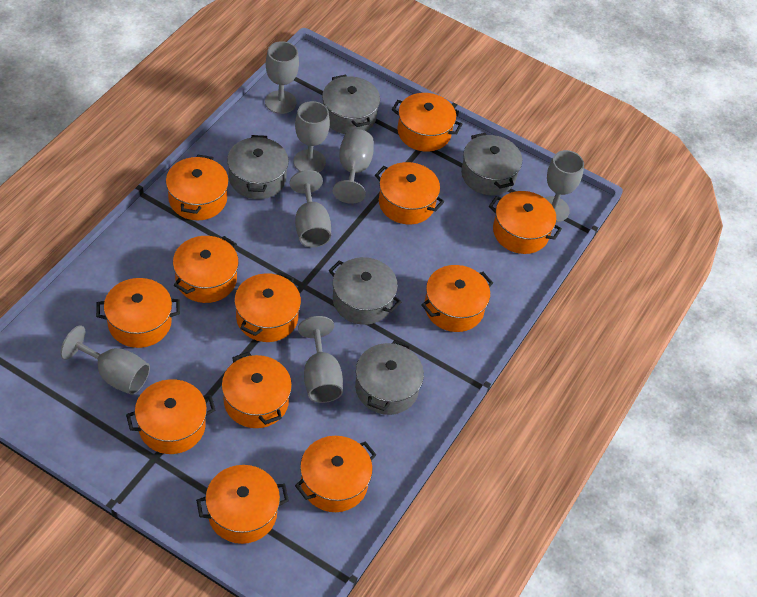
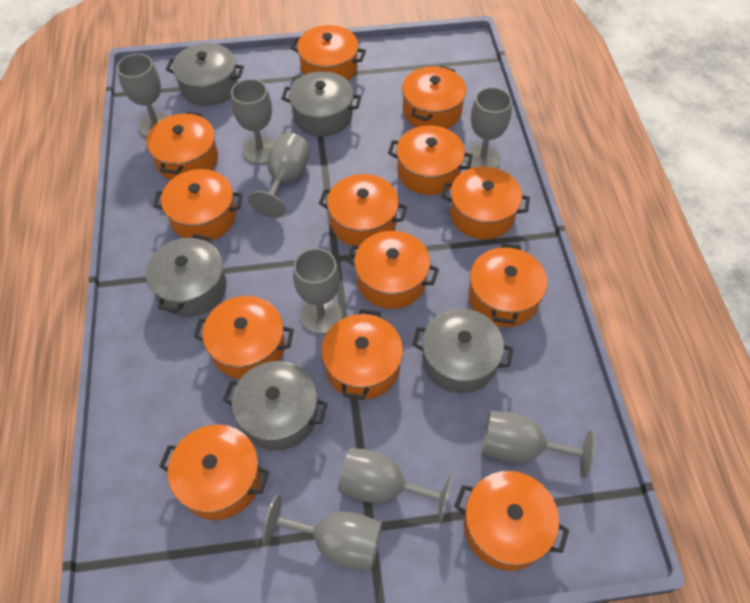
grey goblet: 7 -> 8
orange pot: 12 -> 13

